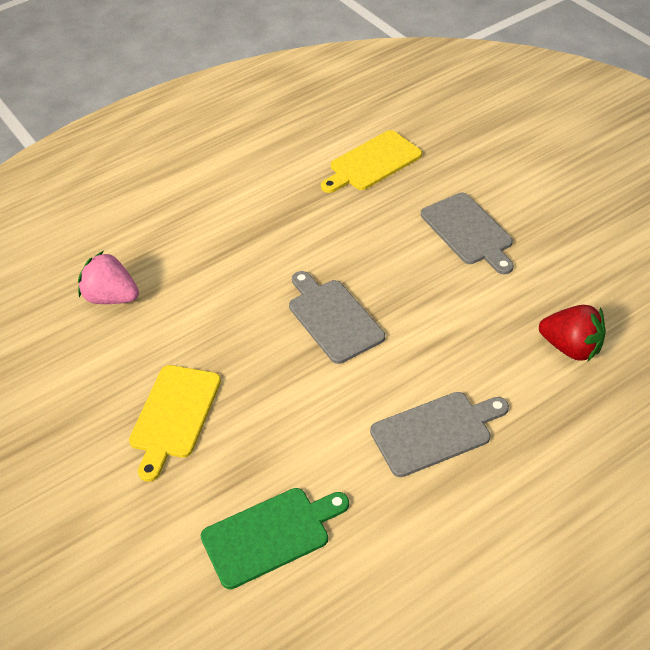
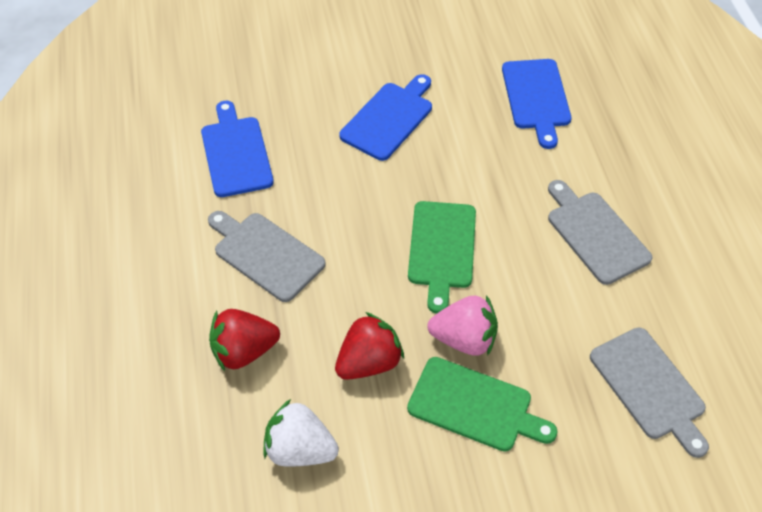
blue cutting board: 0 -> 3
green cutting board: 1 -> 2
red strawberry: 1 -> 2
white strawberry: 0 -> 1
yellow cutting board: 2 -> 0

